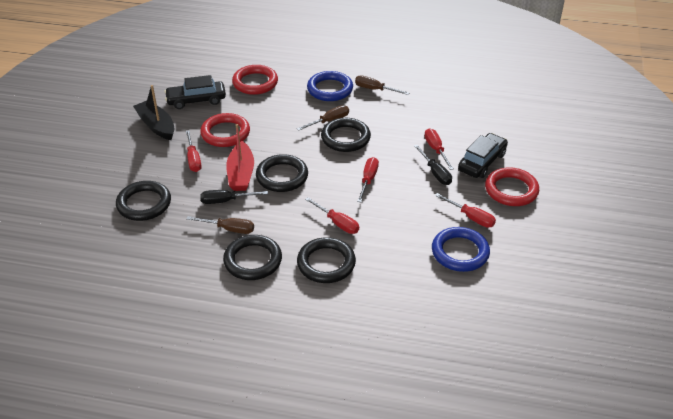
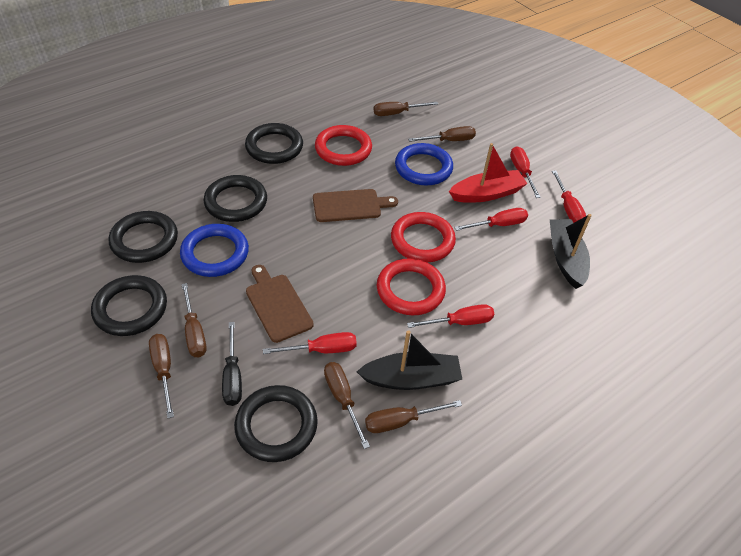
black boat: 1 -> 2
black car: 2 -> 0
black screwdriver: 2 -> 1
brown cutting board: 0 -> 2
brown screwdriver: 3 -> 6

